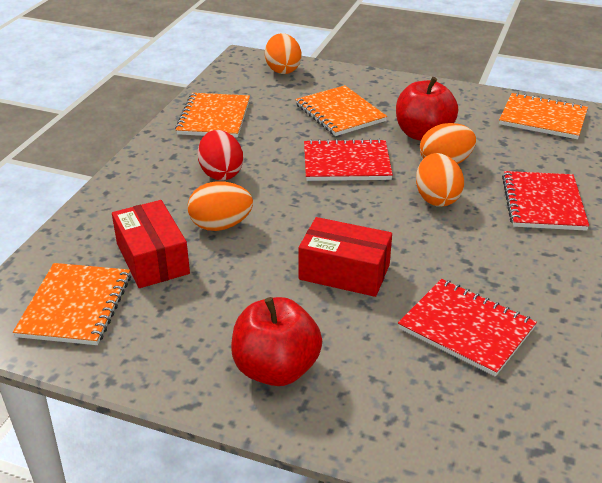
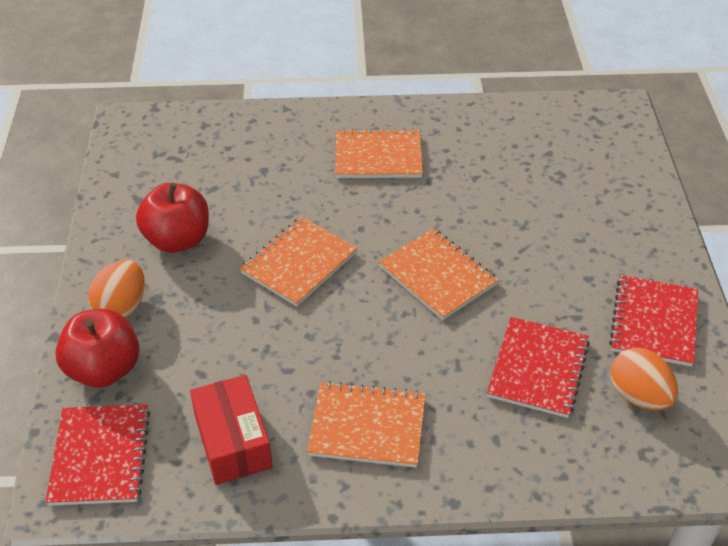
orange egg: 4 -> 2
red box: 2 -> 1
red egg: 1 -> 0

